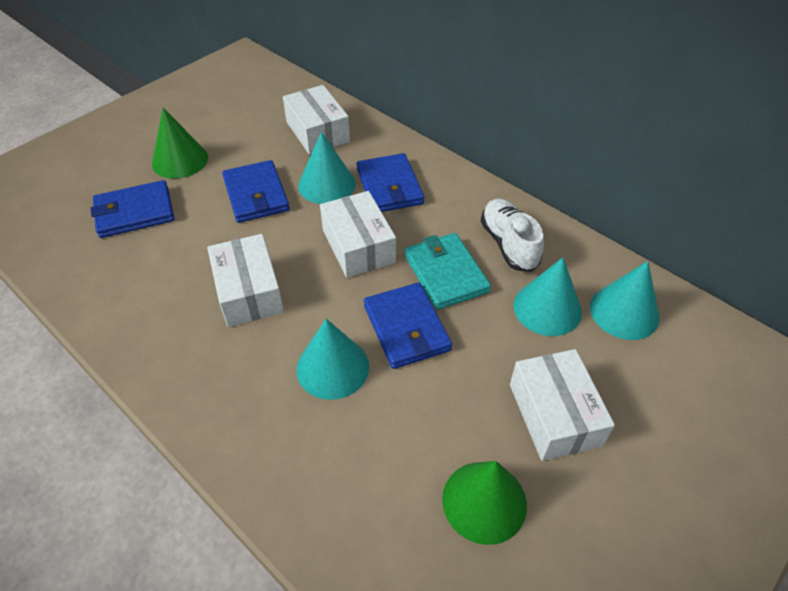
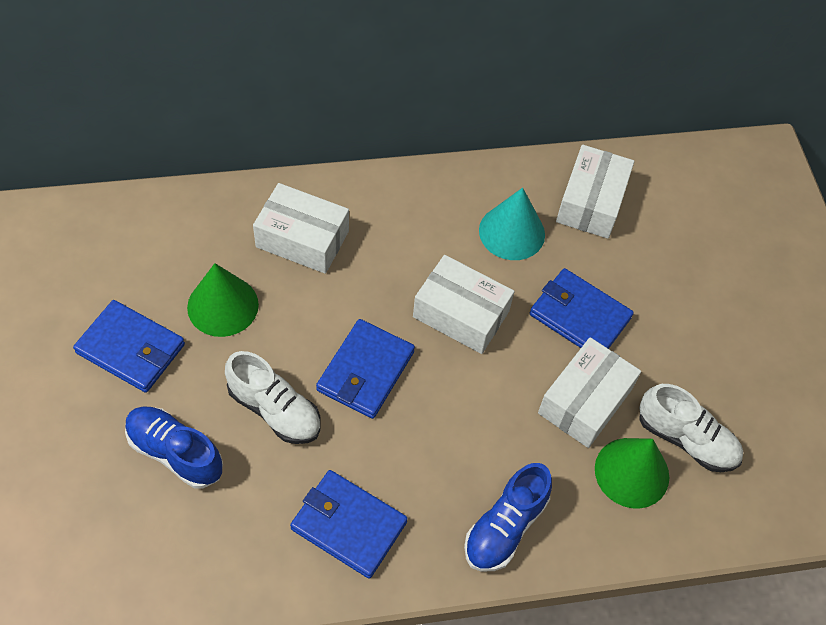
blue shoe: 0 -> 2
turquoise cone: 4 -> 1
turquoise wallet: 1 -> 0
white shoe: 1 -> 2

